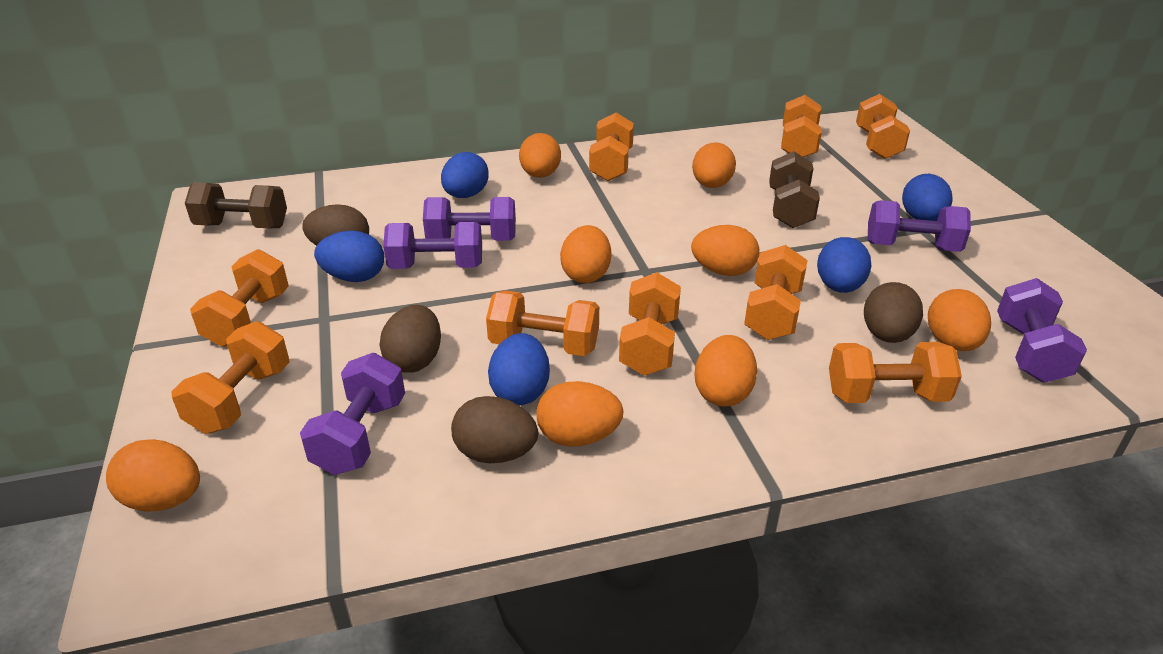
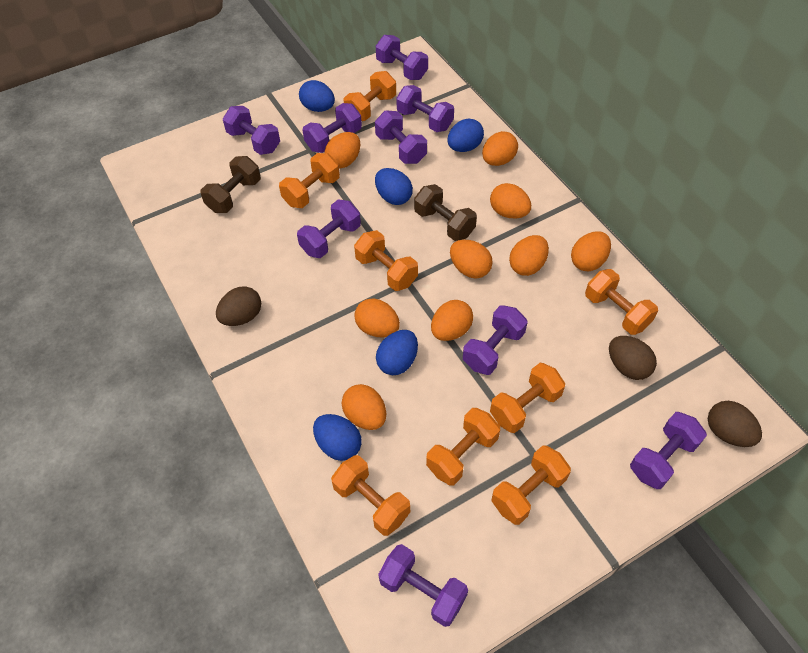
brown egg: 4 -> 3
orange dumbbell: 9 -> 8
orange egg: 8 -> 9
purple dumbbell: 5 -> 9

